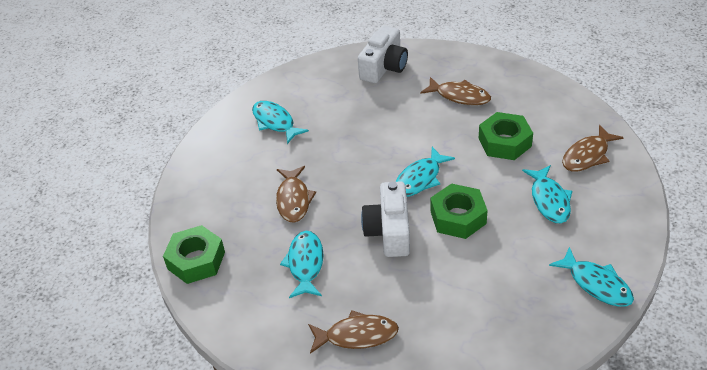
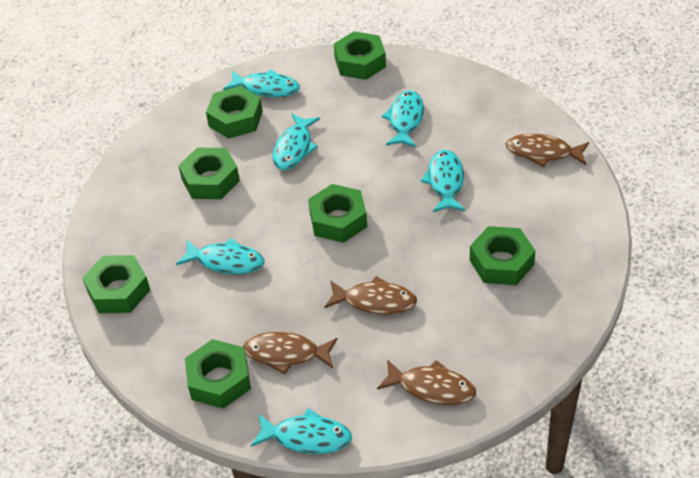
green nut: 3 -> 7
turquoise fish: 5 -> 6
white camera: 2 -> 0

